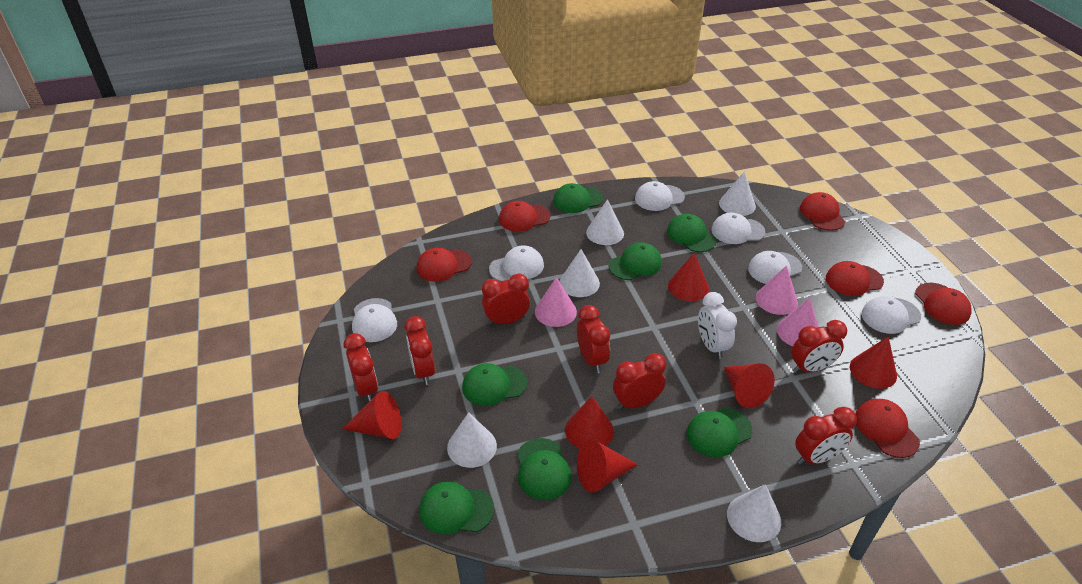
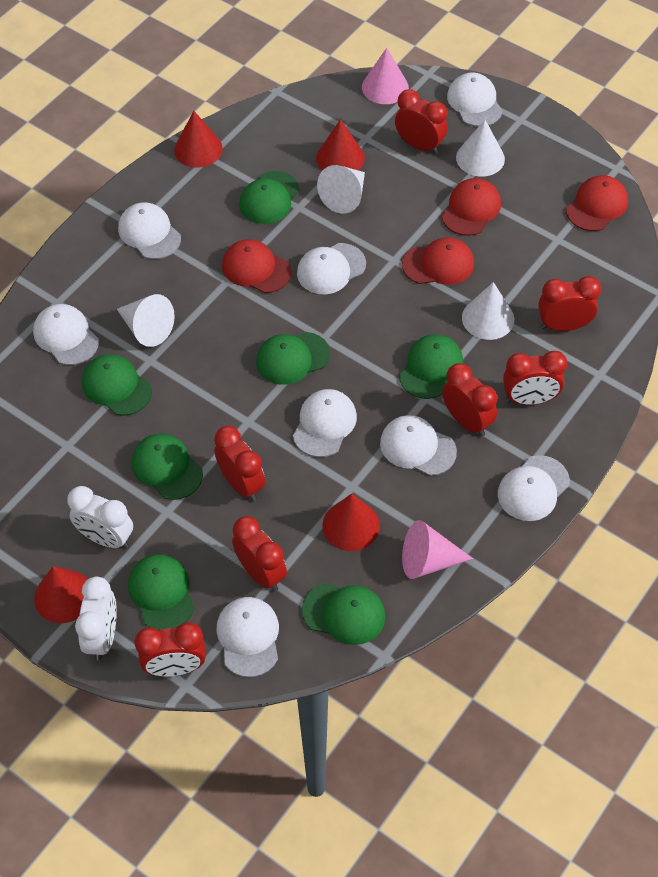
pink cone: 3 -> 2
red cap: 6 -> 4
red cone: 6 -> 4
white cap: 6 -> 8
white clock: 1 -> 2
white cone: 5 -> 4

